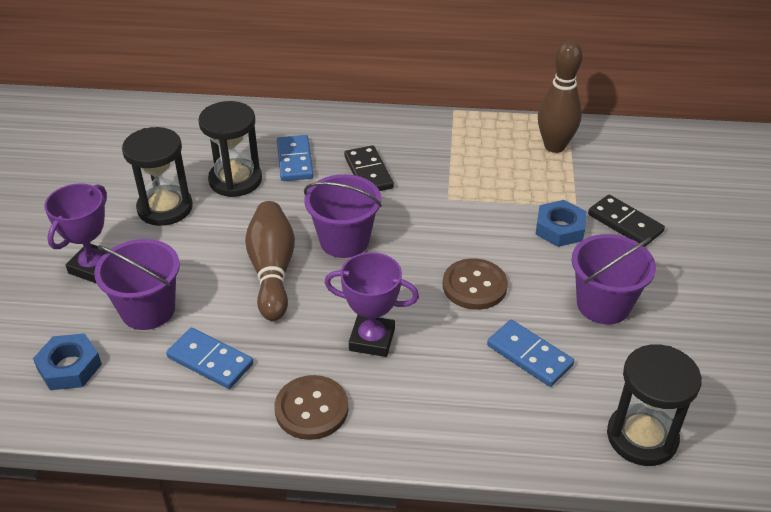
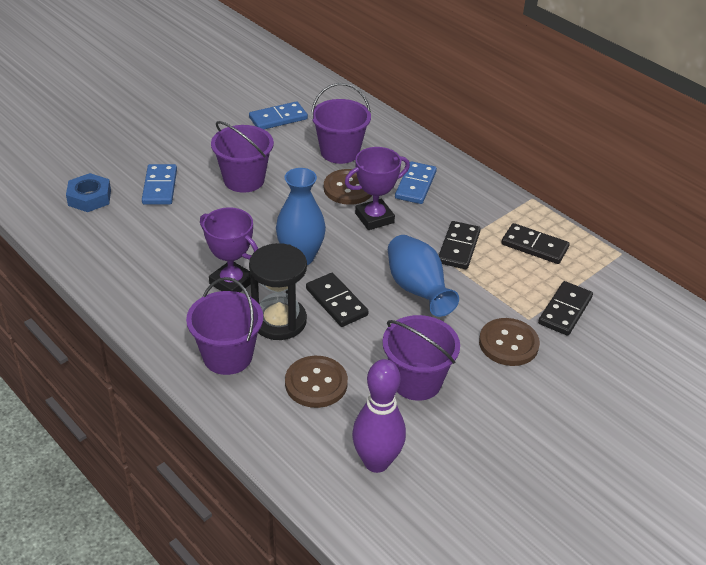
black domino: 2 -> 4
black hourglass: 3 -> 1
blue nut: 2 -> 1
blue vase: 0 -> 2
brown bowling pin: 2 -> 0
brown button: 2 -> 3
purple bowling pin: 0 -> 1
purple bucket: 3 -> 4

